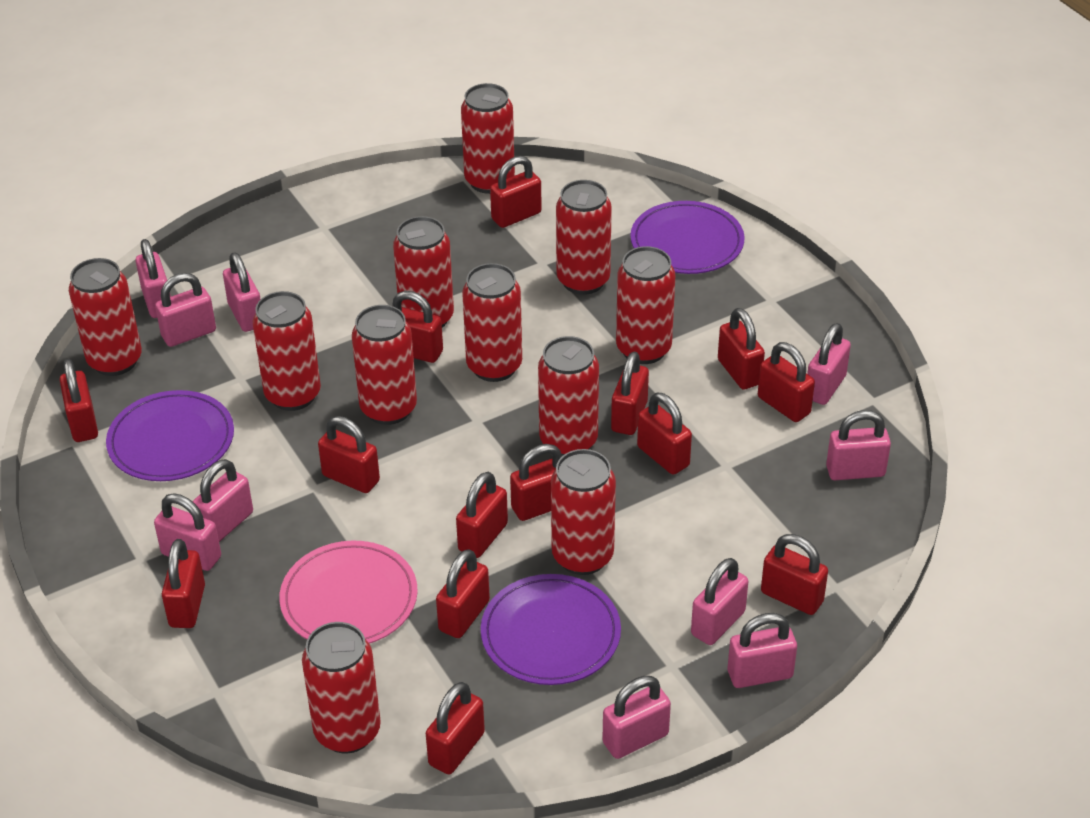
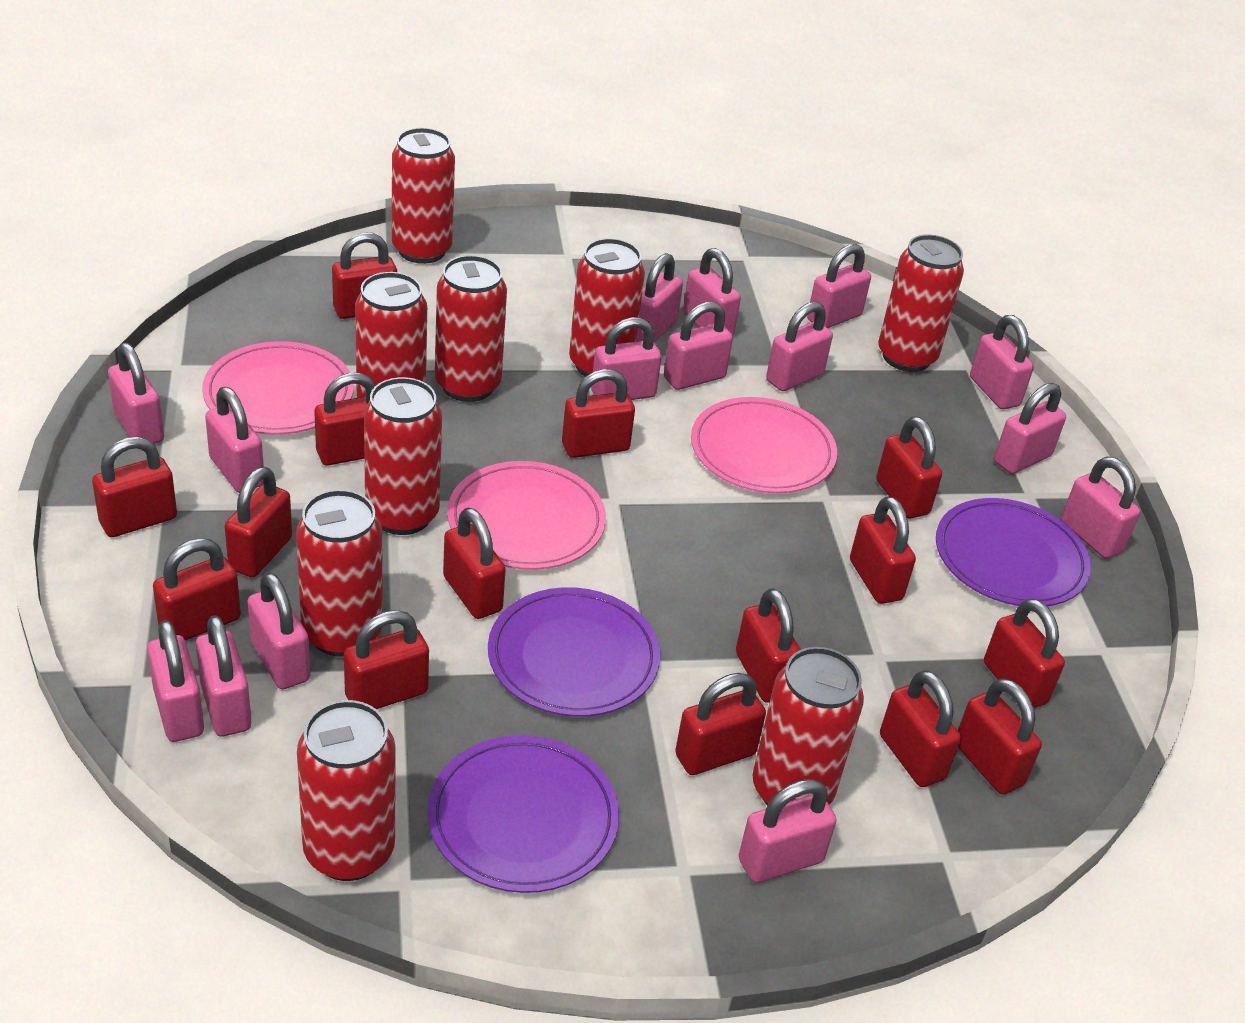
pink padlock: 10 -> 15
pink plate: 1 -> 3
red can: 11 -> 9
red padlock: 14 -> 15

